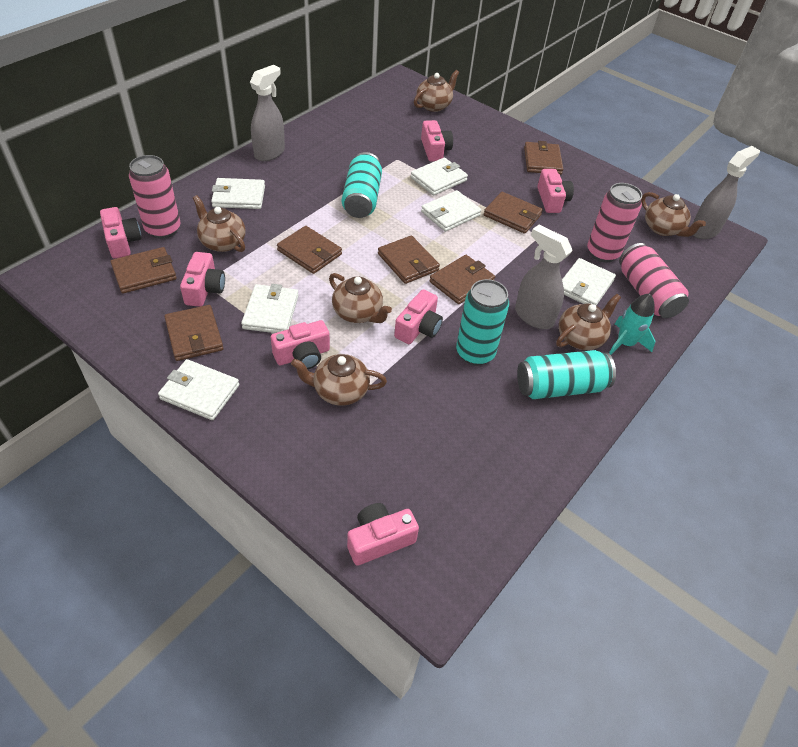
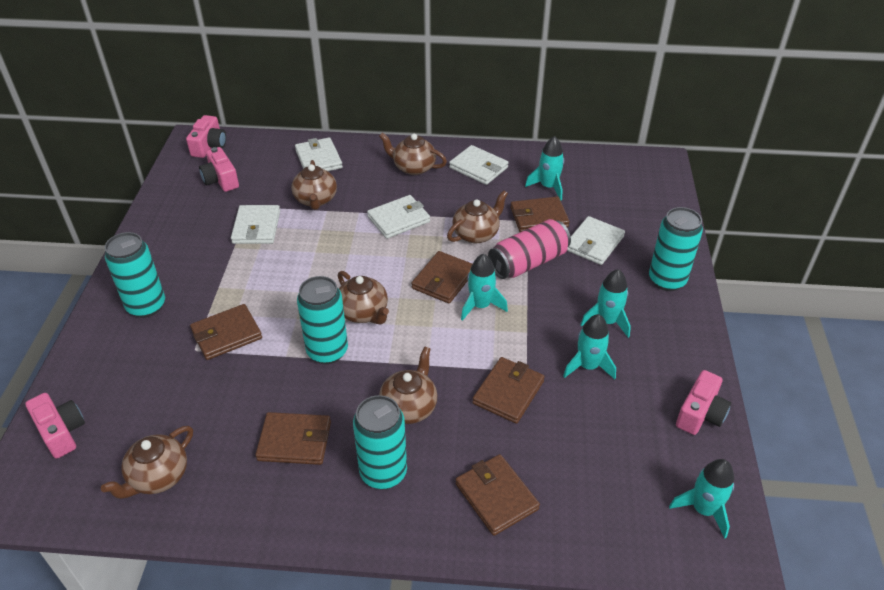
brown wallet: 7 -> 6
grey spray bottle: 3 -> 0
pink camera: 7 -> 4
pink can: 3 -> 1
turquoise can: 3 -> 4
turquoise rocket: 1 -> 5
white wallet: 6 -> 5

